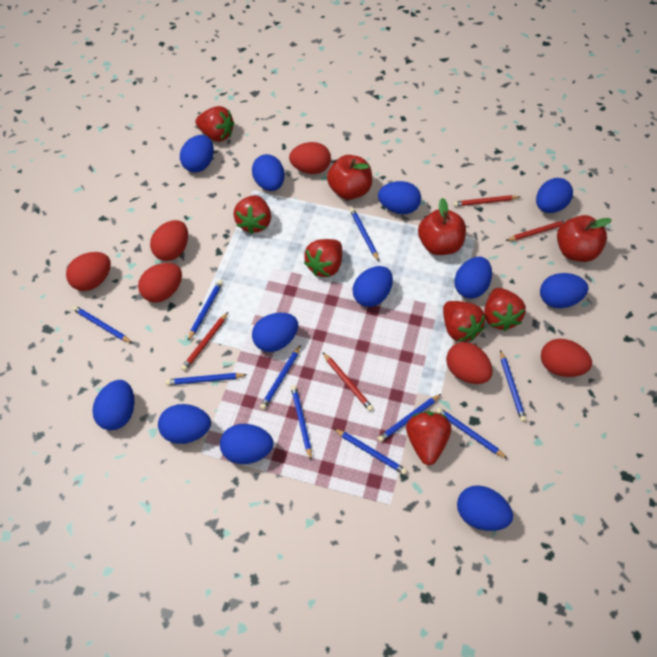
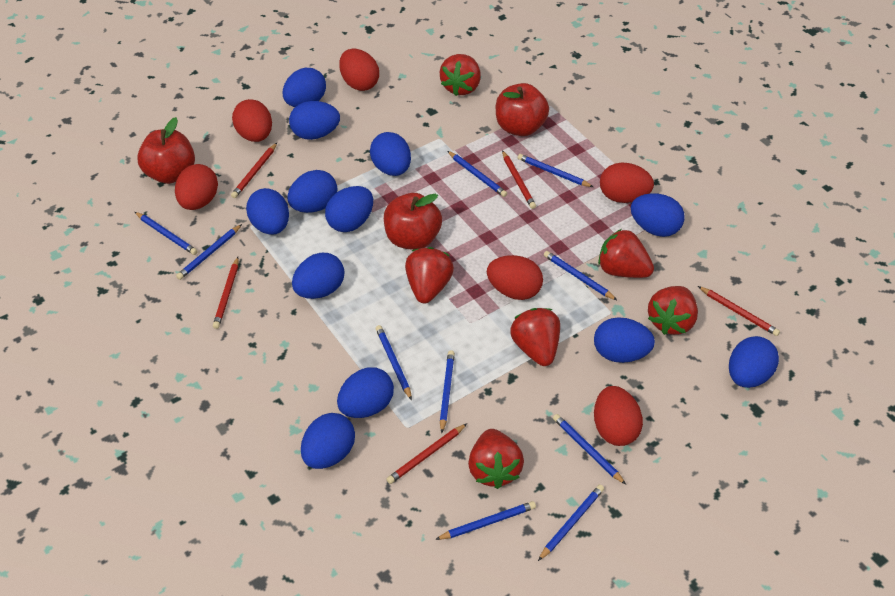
red pencil: 4 -> 5

